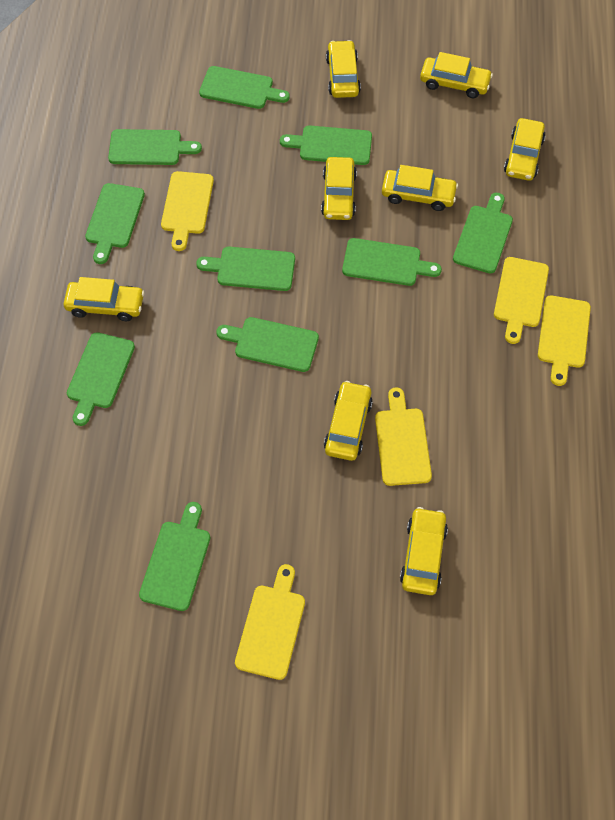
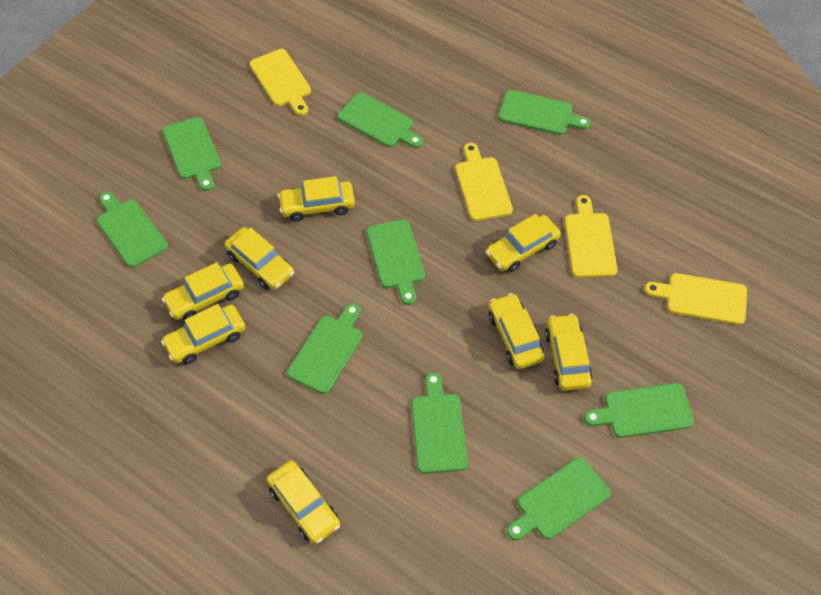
green cutting board: 10 -> 9
yellow cutting board: 5 -> 4

